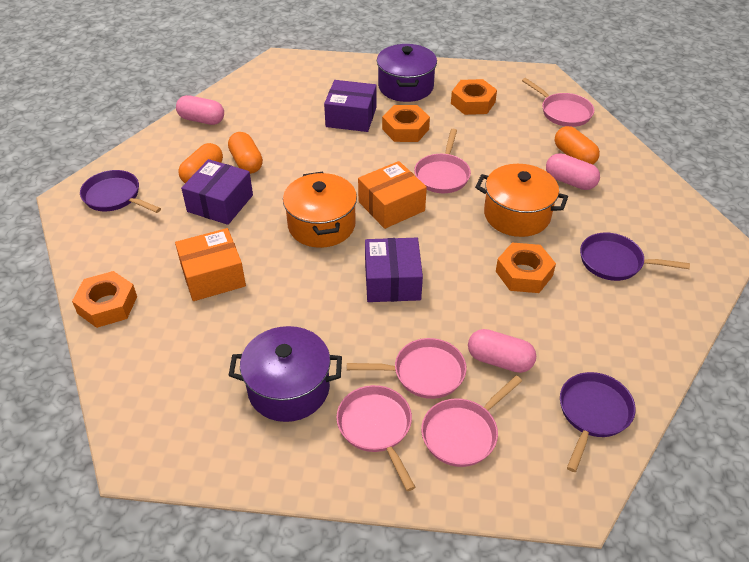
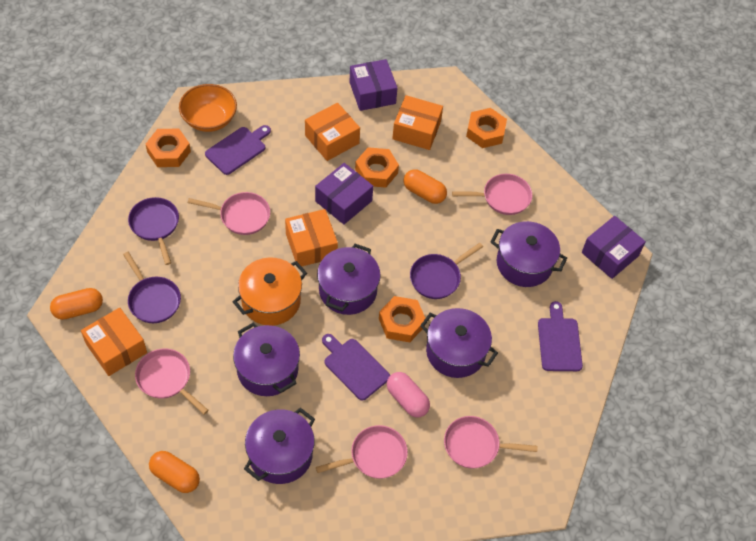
orange bowl: 0 -> 1
orange box: 2 -> 4
orange pot: 2 -> 1
pink capsule: 3 -> 1
purple cutting board: 0 -> 3
purple pot: 2 -> 5

